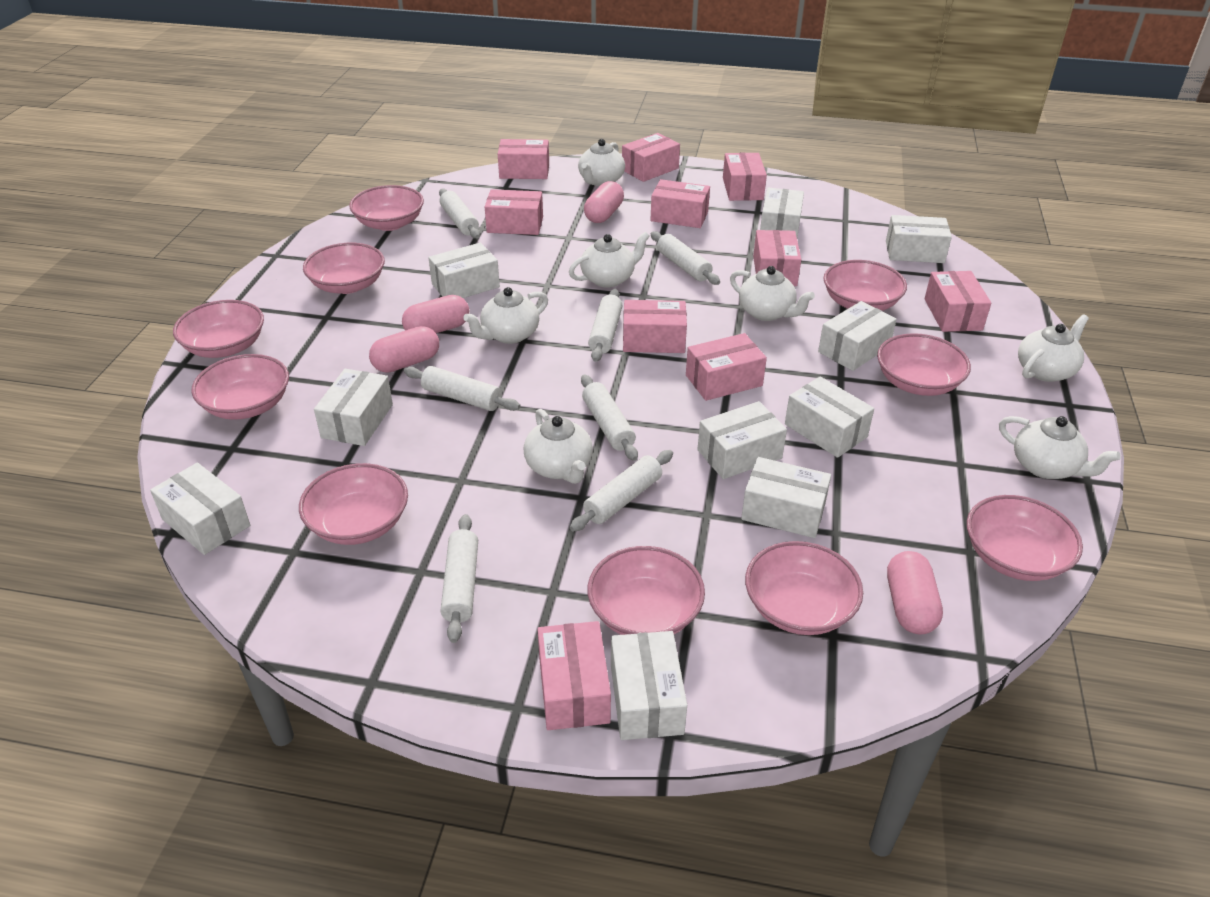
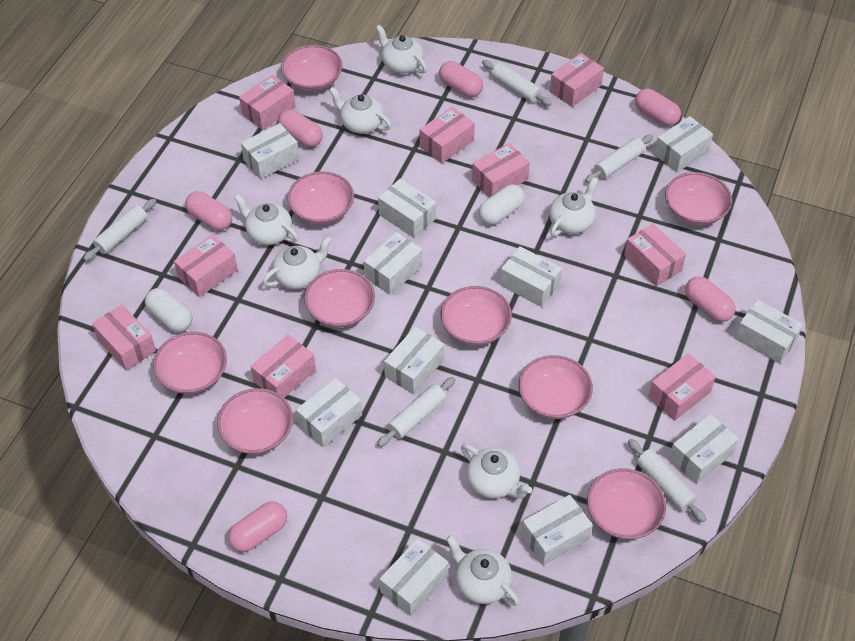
pink bowl: 10 -> 9
pink box: 10 -> 9
pink capsule: 4 -> 6
white box: 10 -> 11
white capsule: 0 -> 2
white rolling pin: 7 -> 5

